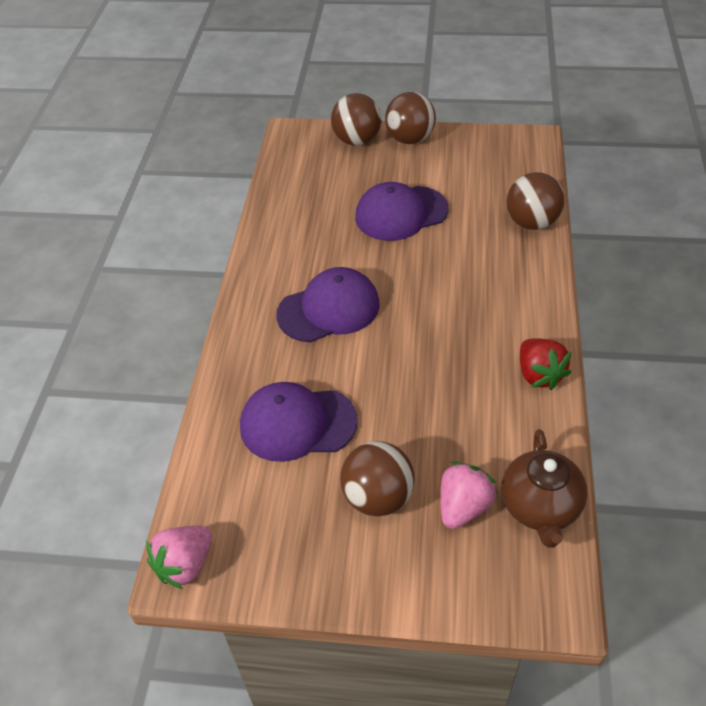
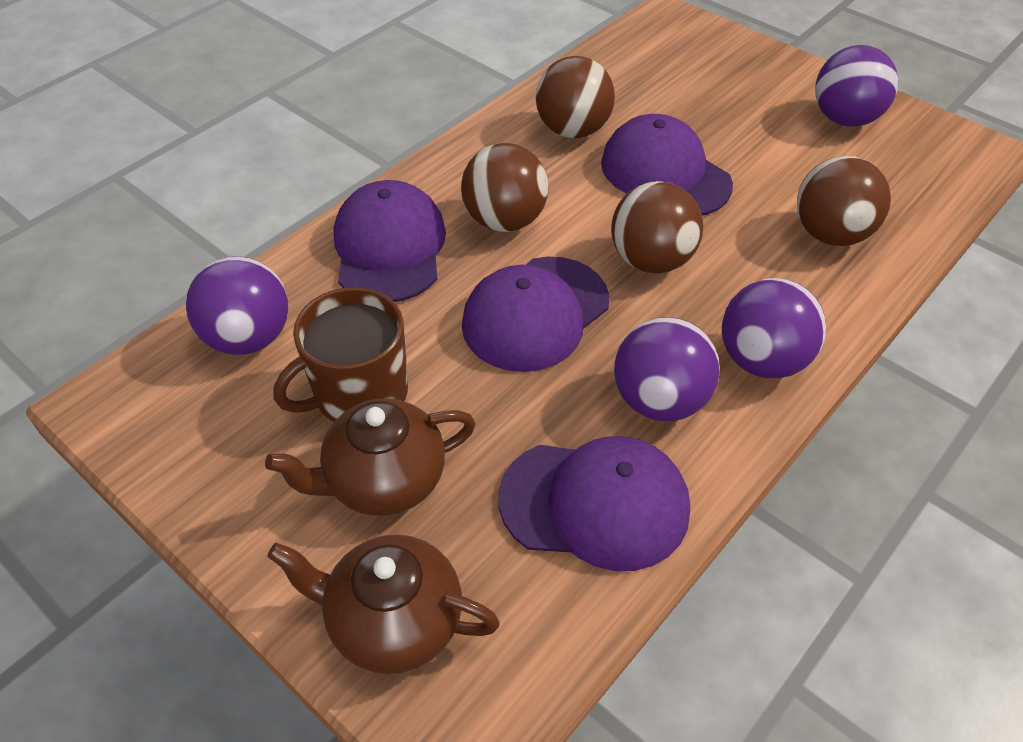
brown mug: 0 -> 1
brown teapot: 1 -> 2
pink strawberry: 2 -> 0
purple ball: 0 -> 4
purple cap: 3 -> 4
red strawberry: 1 -> 0

